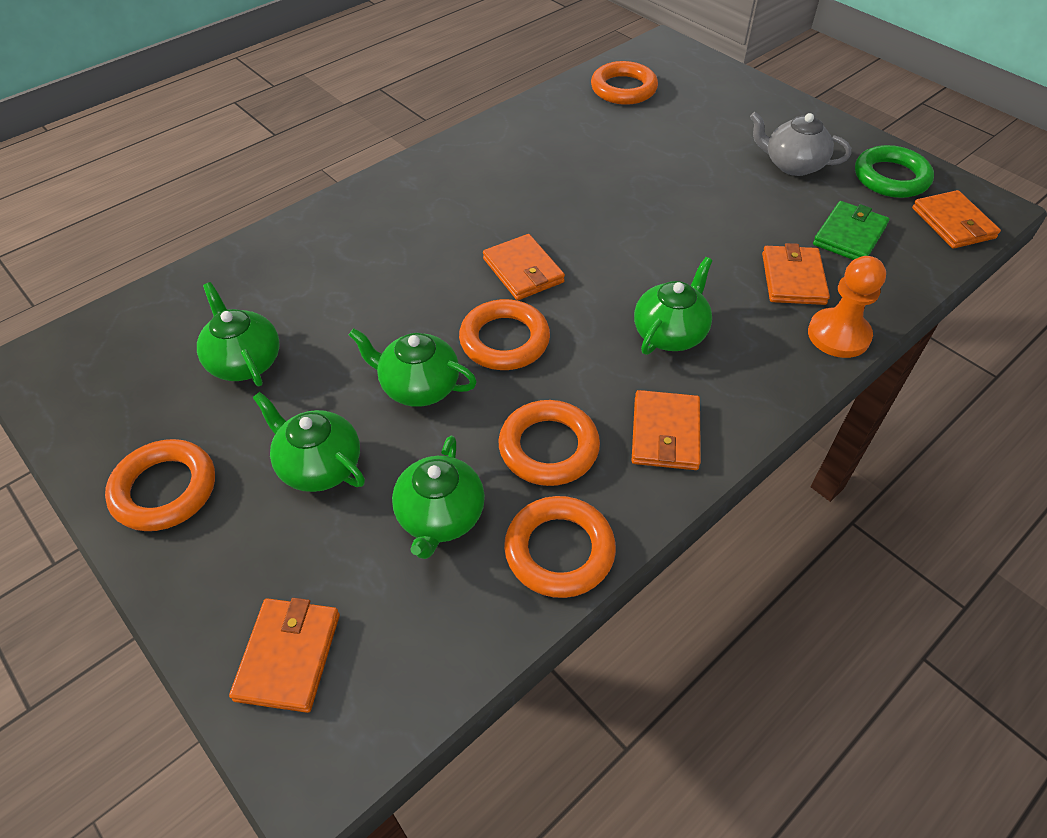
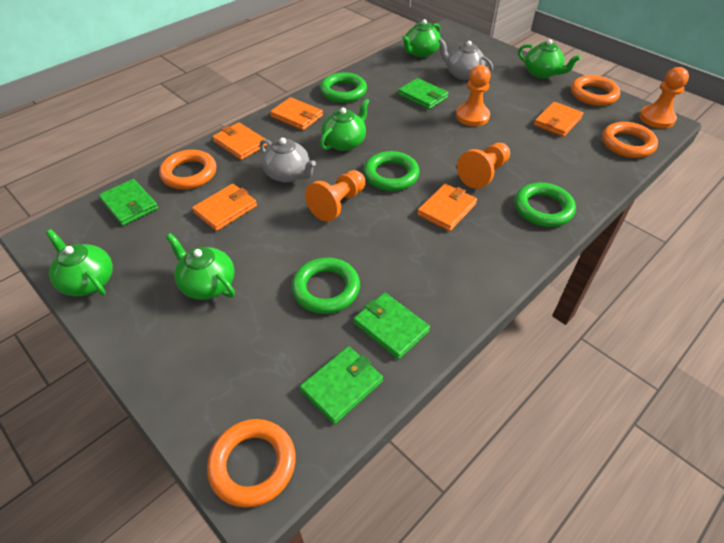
green ring: 1 -> 4
green wallet: 1 -> 4
grey teapot: 1 -> 2
orange pawn: 1 -> 4
orange ring: 5 -> 4

